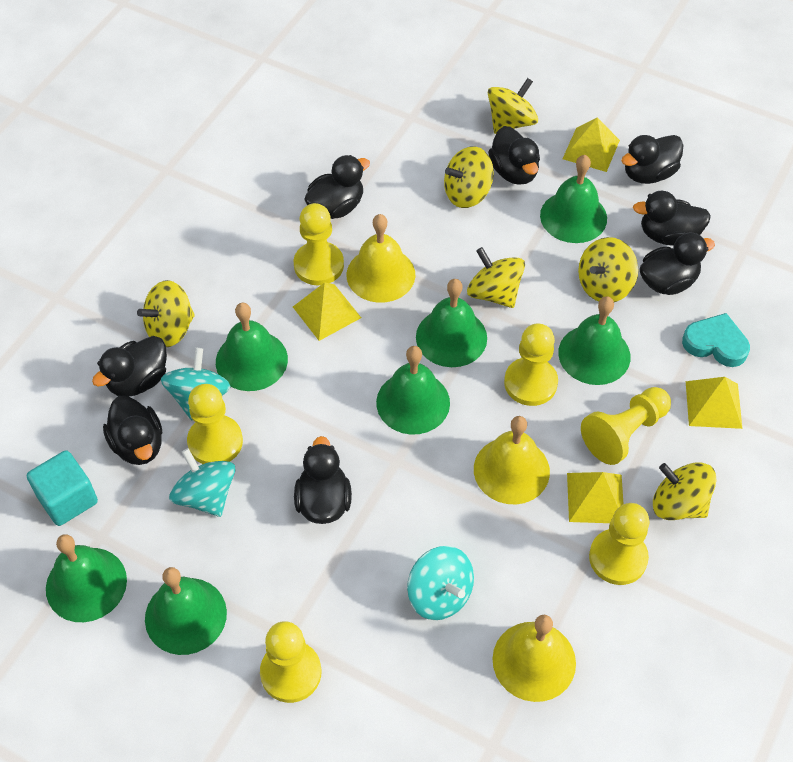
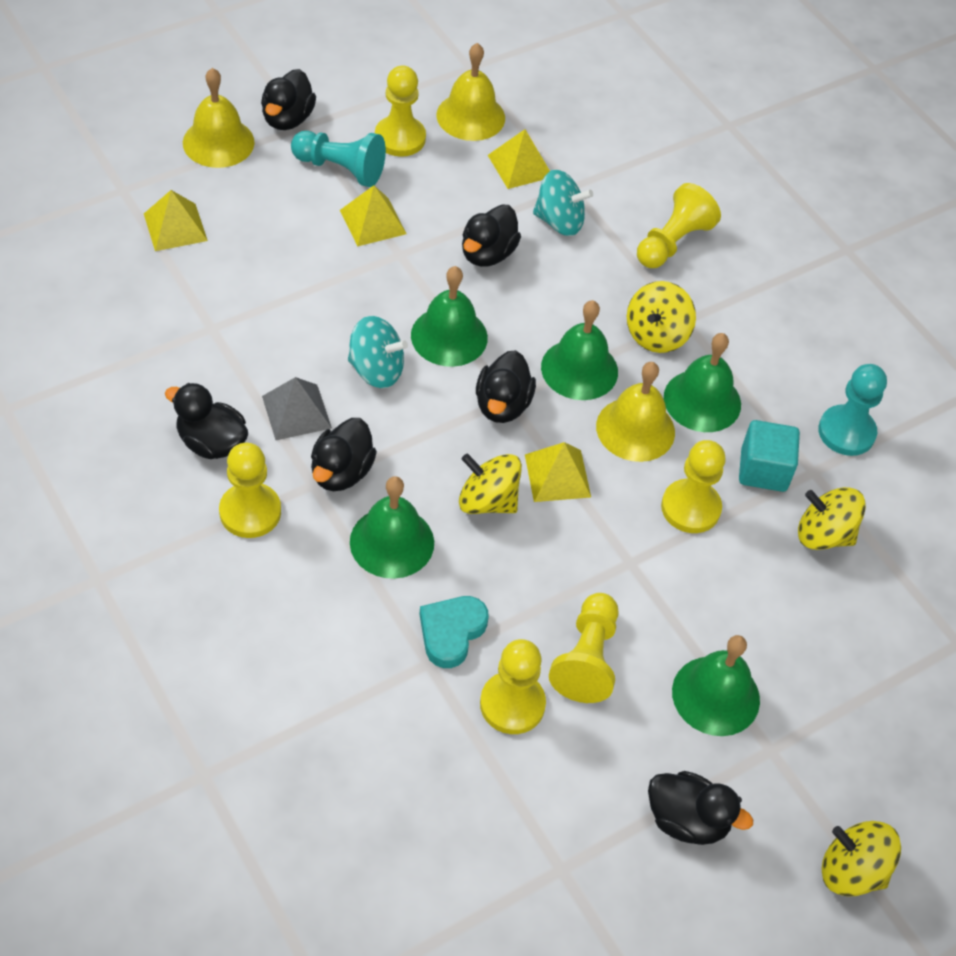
black duck: 8 -> 6
green bell: 7 -> 5
grey pyramid: 0 -> 1
turquoise pawn: 0 -> 2
turquoise spinning top: 3 -> 2
yellow spinning top: 6 -> 4

